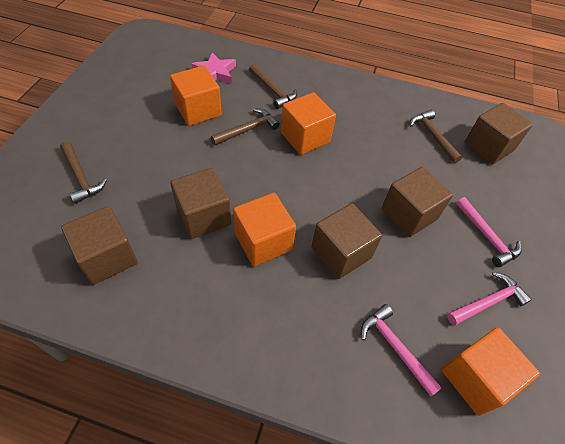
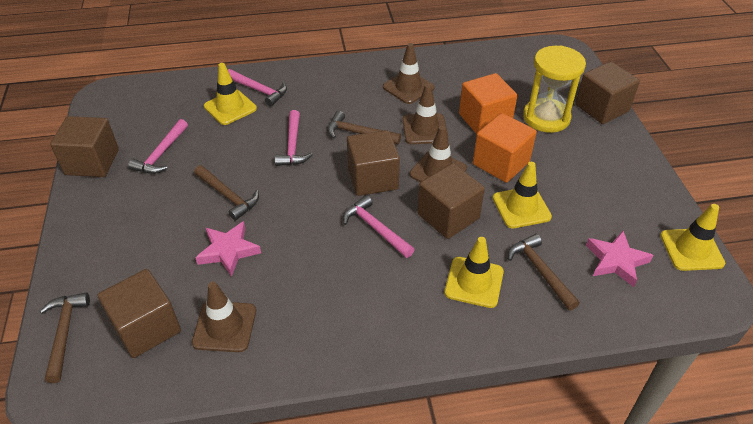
brown traffic cone: 0 -> 4
orange cube: 4 -> 2
pink hammer: 3 -> 4
pink star: 1 -> 2
yellow hourglass: 0 -> 1
yellow traffic cone: 0 -> 4

